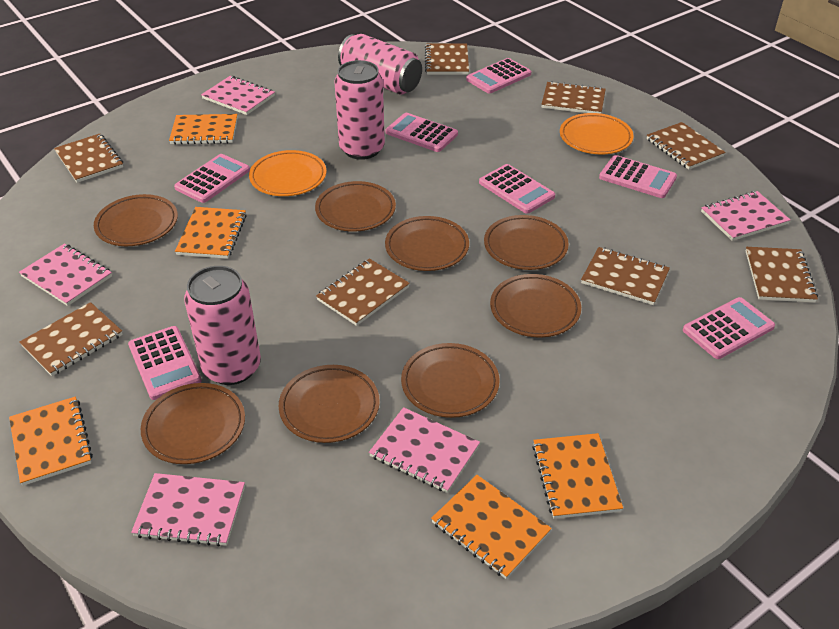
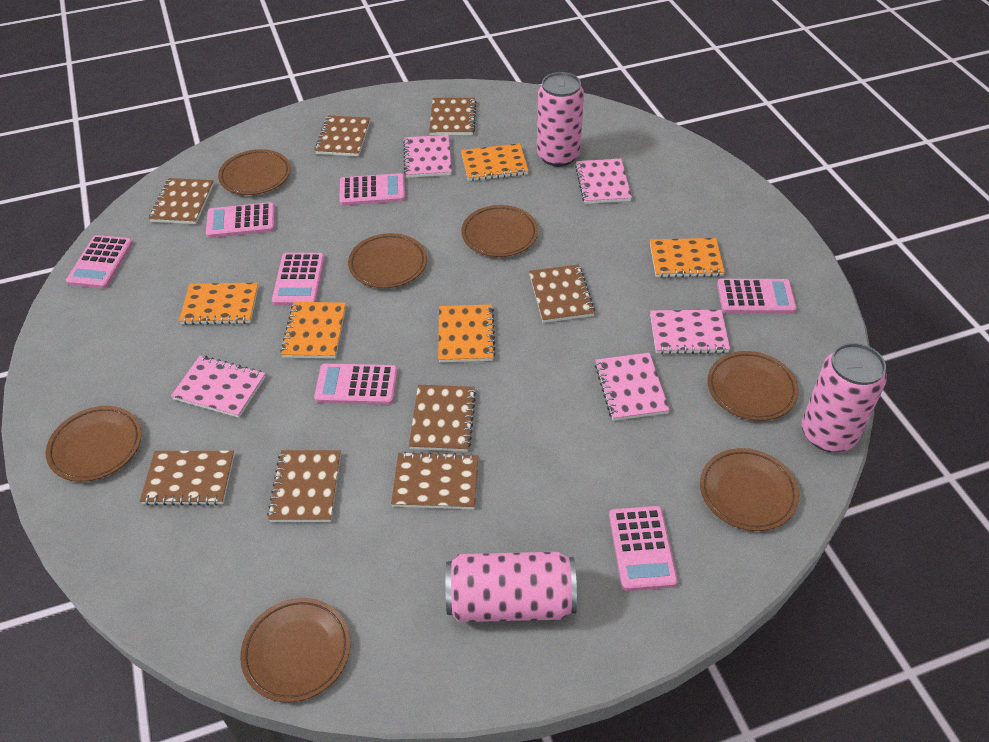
brown plate: 8 -> 7
orange plate: 2 -> 0

